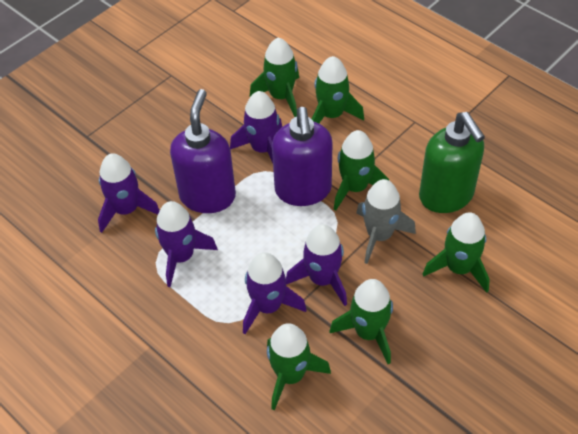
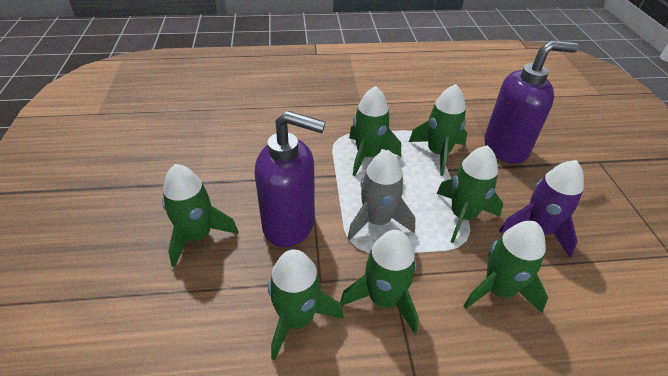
green rocket: 6 -> 7
green soap dispenser: 1 -> 0
purple rocket: 5 -> 1

